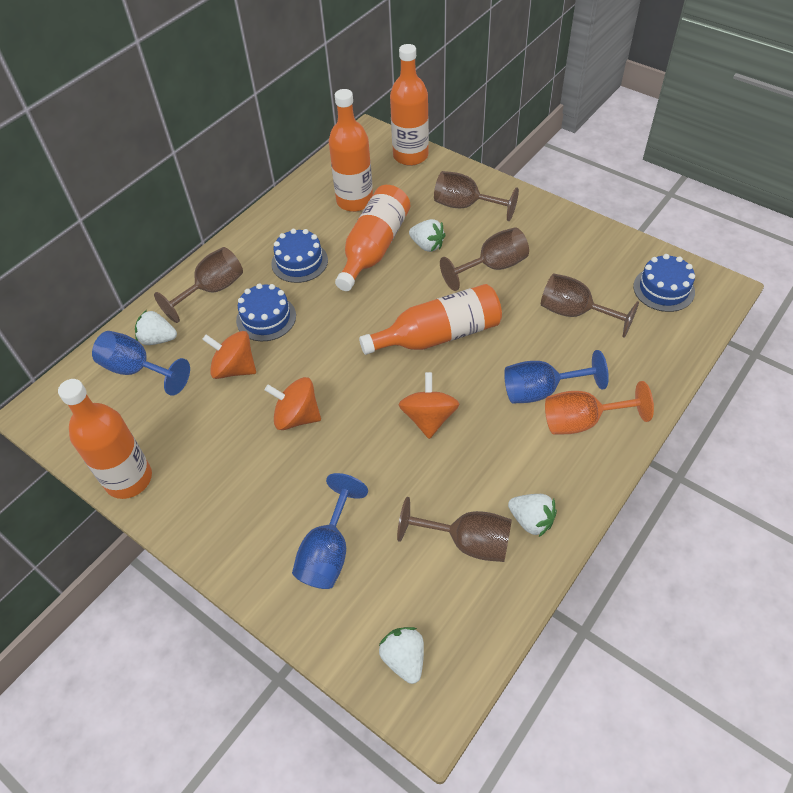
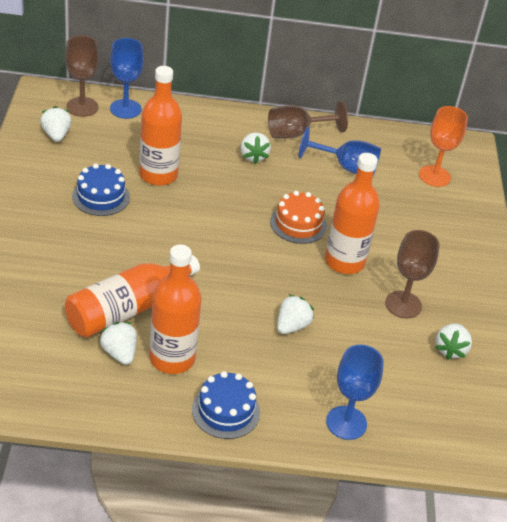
blue cake: 3 -> 2
brown goblet: 5 -> 3
orange bottle: 5 -> 4
orange cake: 0 -> 1
orange spinning top: 3 -> 0
white strawberry: 4 -> 5

